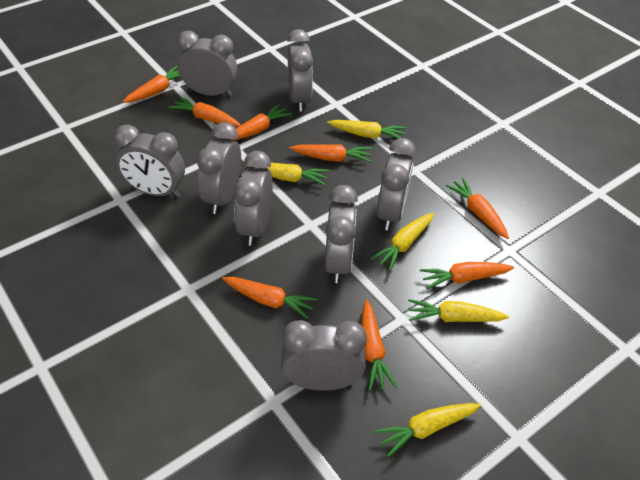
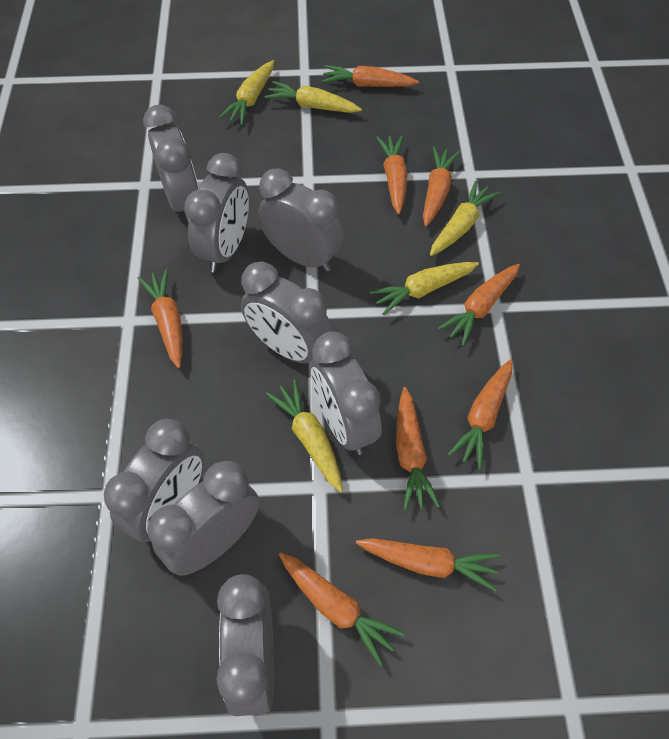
orange carrot: 8 -> 9

